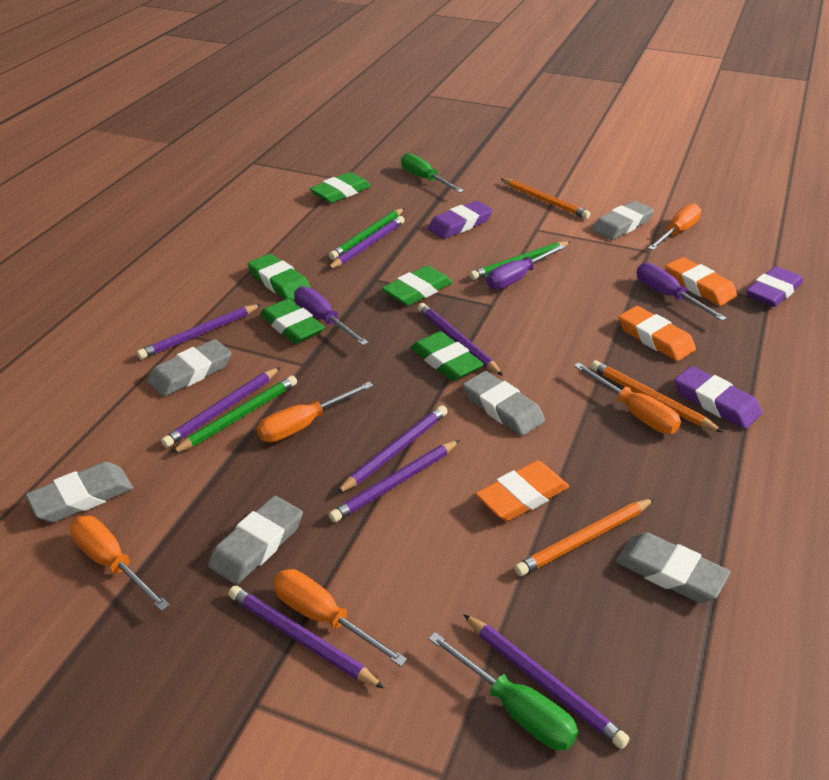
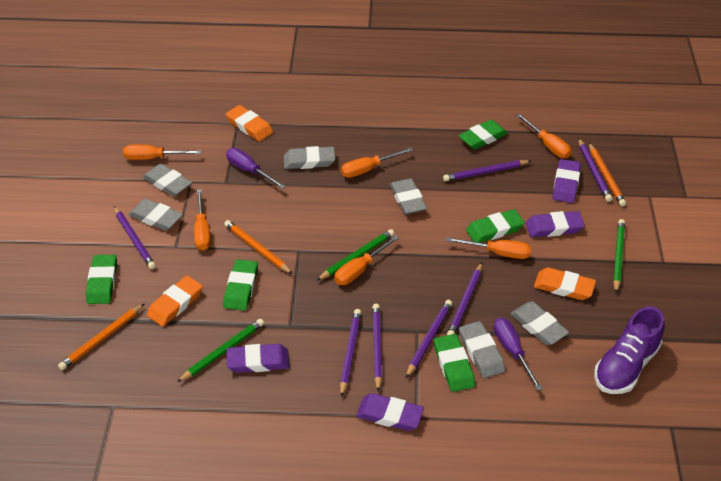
green screwdriver: 2 -> 0
orange screwdriver: 5 -> 6
purple eraser: 3 -> 4
purple pencil: 8 -> 7
purple screwdriver: 3 -> 2
purple shoe: 0 -> 1

